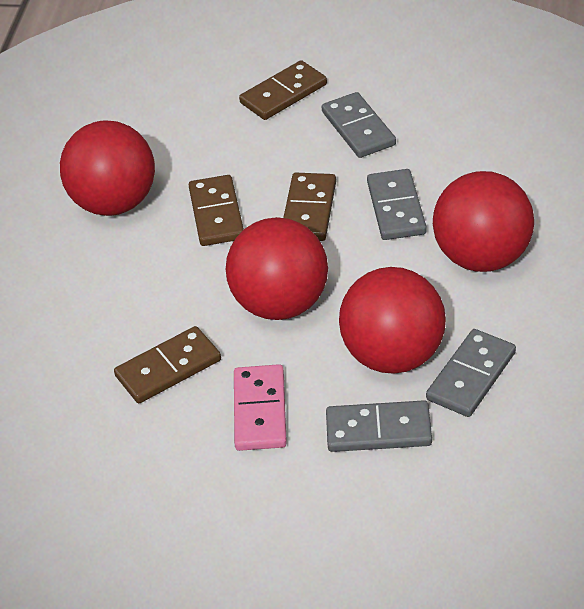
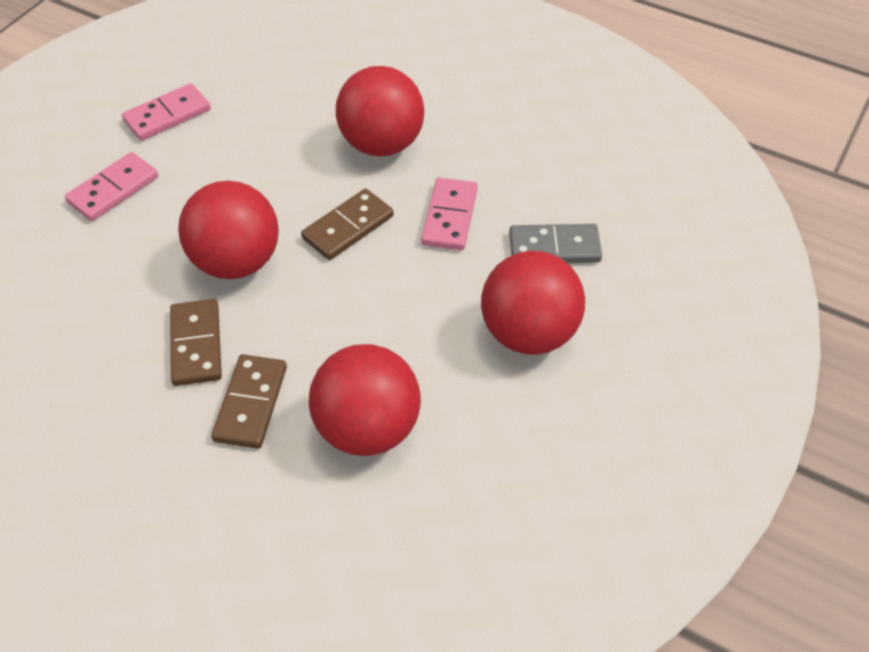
brown domino: 4 -> 3
grey domino: 4 -> 1
pink domino: 1 -> 3

